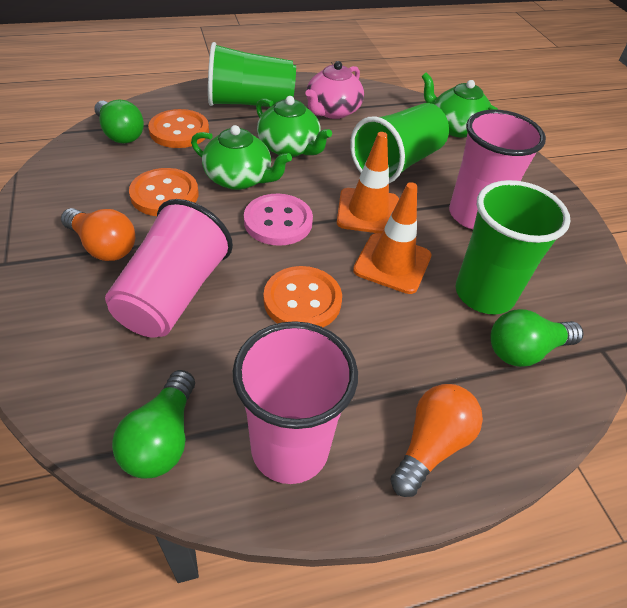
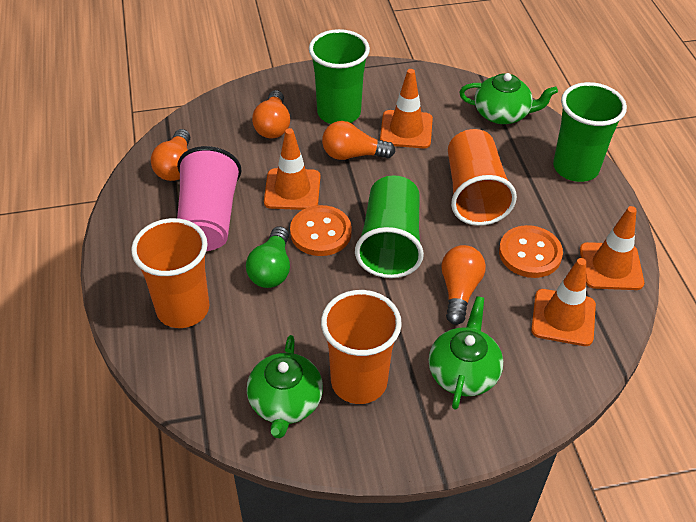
green light bulb: 3 -> 1
orange button: 3 -> 2
orange cup: 0 -> 3
orange light bulb: 2 -> 4
orange traffic cone: 2 -> 4
pink button: 1 -> 0
pink cup: 3 -> 1
pink teapot: 1 -> 0

